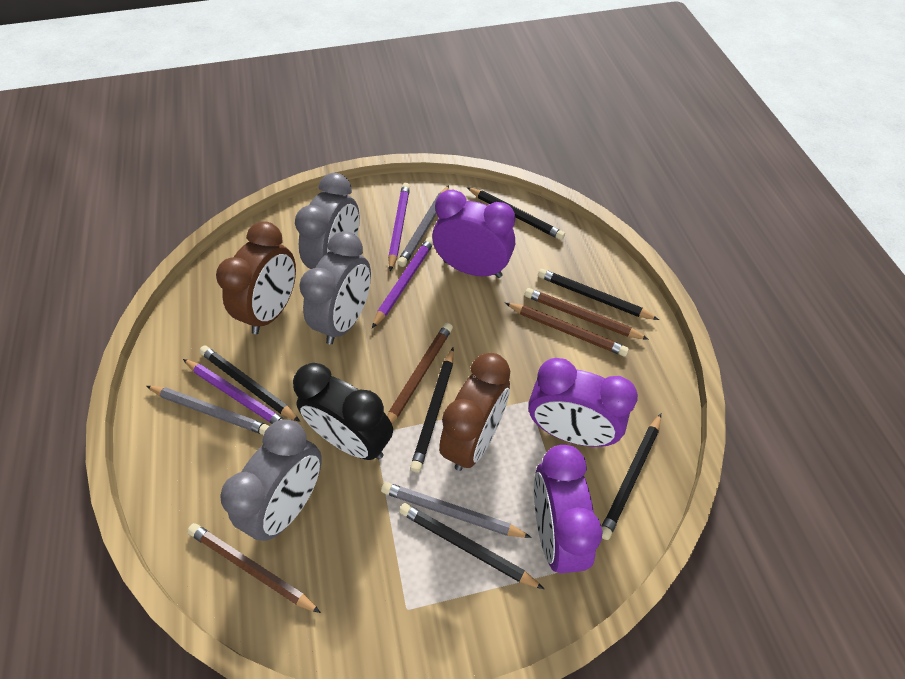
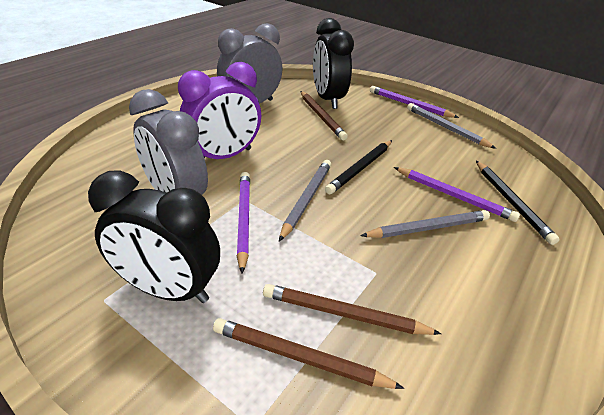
black clock: 1 -> 2
black pencil: 6 -> 2
brown clock: 2 -> 0
brown pencil: 4 -> 3
grey clock: 3 -> 2
purple clock: 3 -> 1

